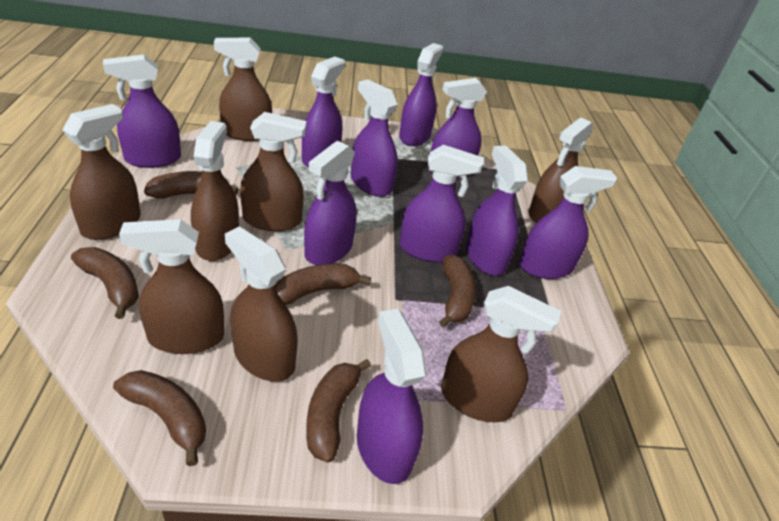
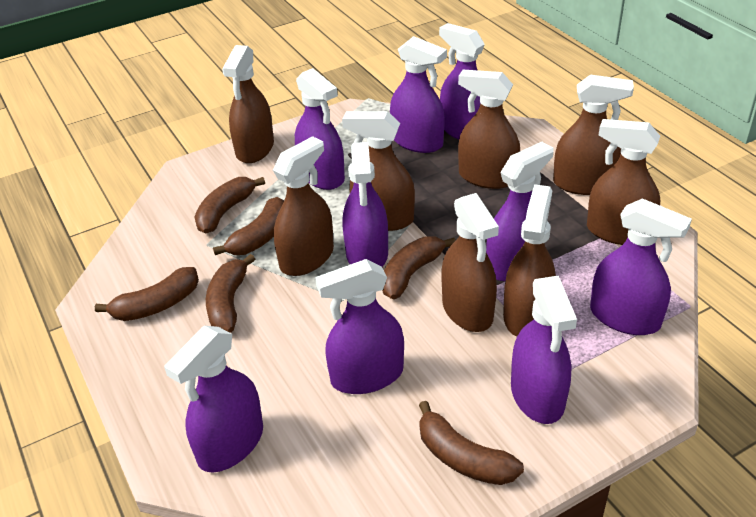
purple spray bottle: 10 -> 9

